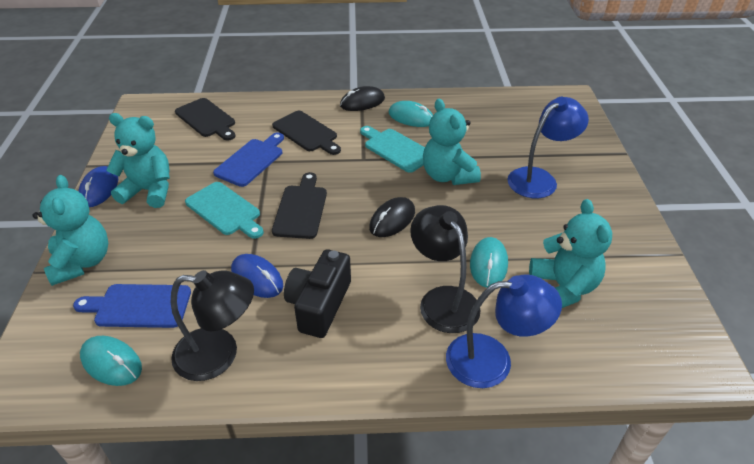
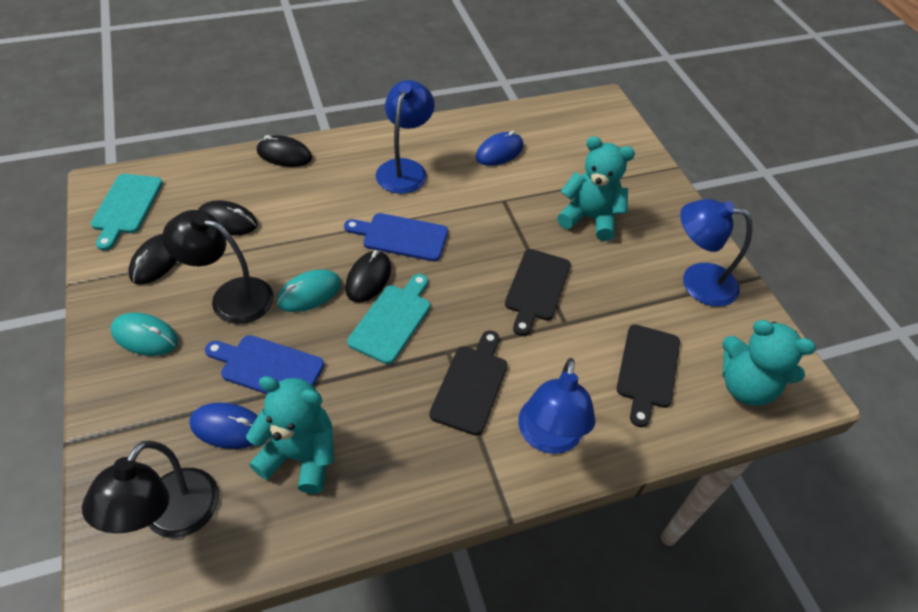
black camera: 1 -> 0
black mouse: 2 -> 4
blue lamp: 2 -> 3
turquoise mouse: 3 -> 2
turquoise teddy bear: 4 -> 3

